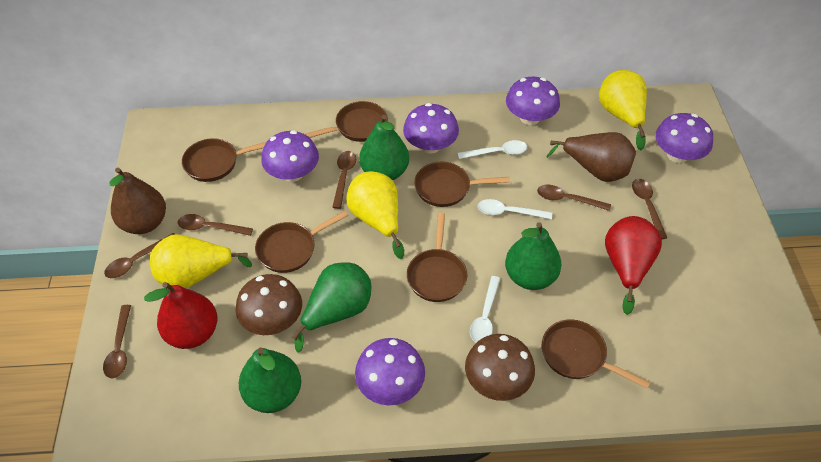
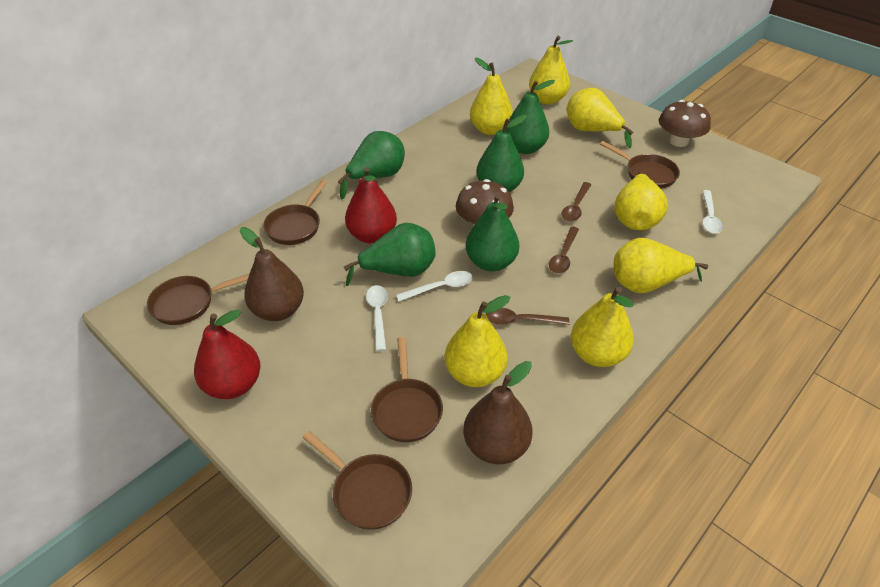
brown pan: 6 -> 5
brown spoon: 6 -> 3
green pear: 4 -> 5
purple mushroom: 5 -> 0
yellow pear: 3 -> 7

